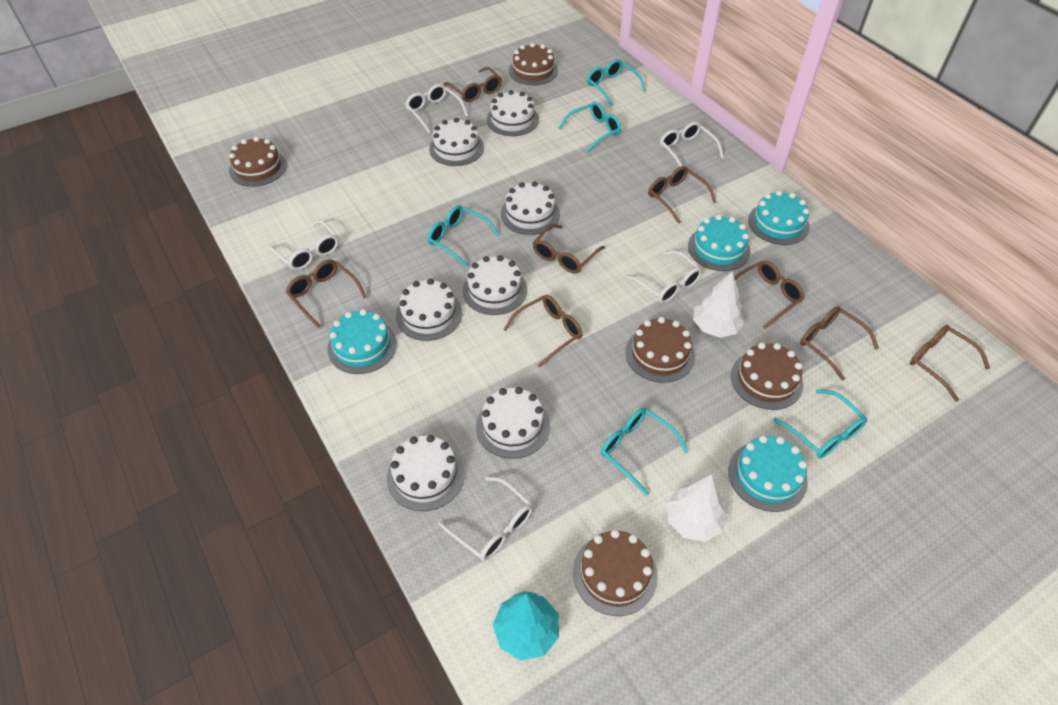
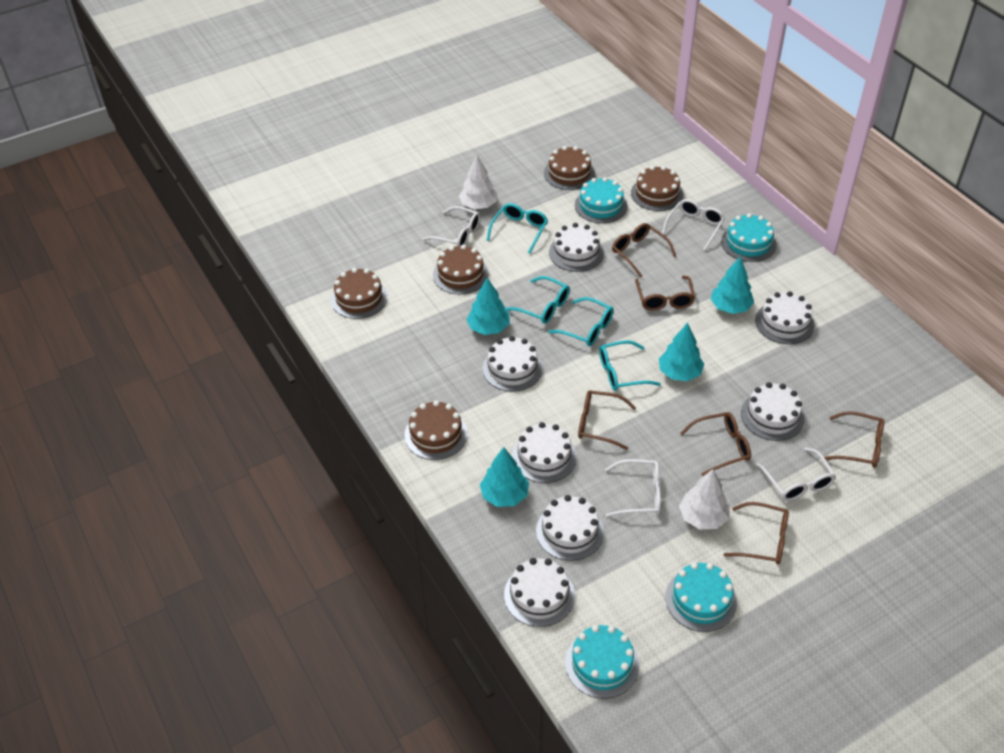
brown glasses: 8 -> 6
turquoise glasses: 5 -> 4
turquoise tree: 1 -> 4
white glasses: 5 -> 4

